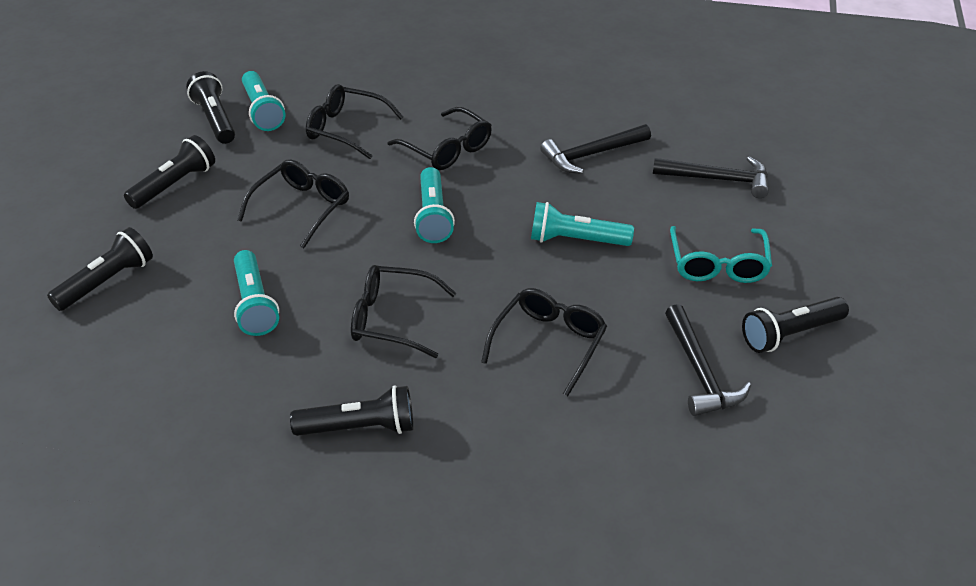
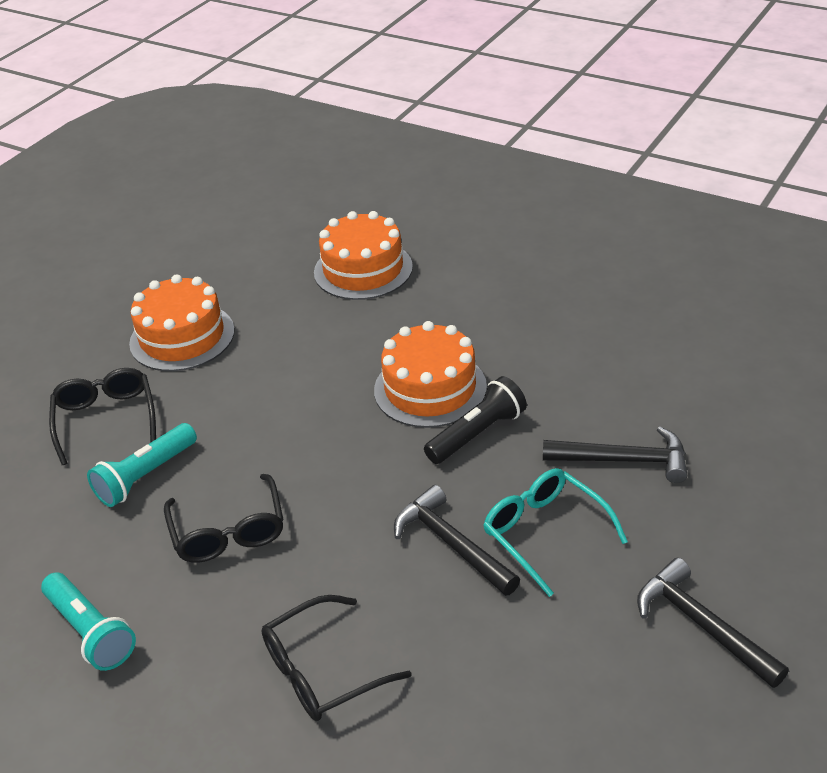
black flashlight: 5 -> 1
black glasses: 5 -> 3
orange cake: 0 -> 3
turquoise flashlight: 4 -> 2

